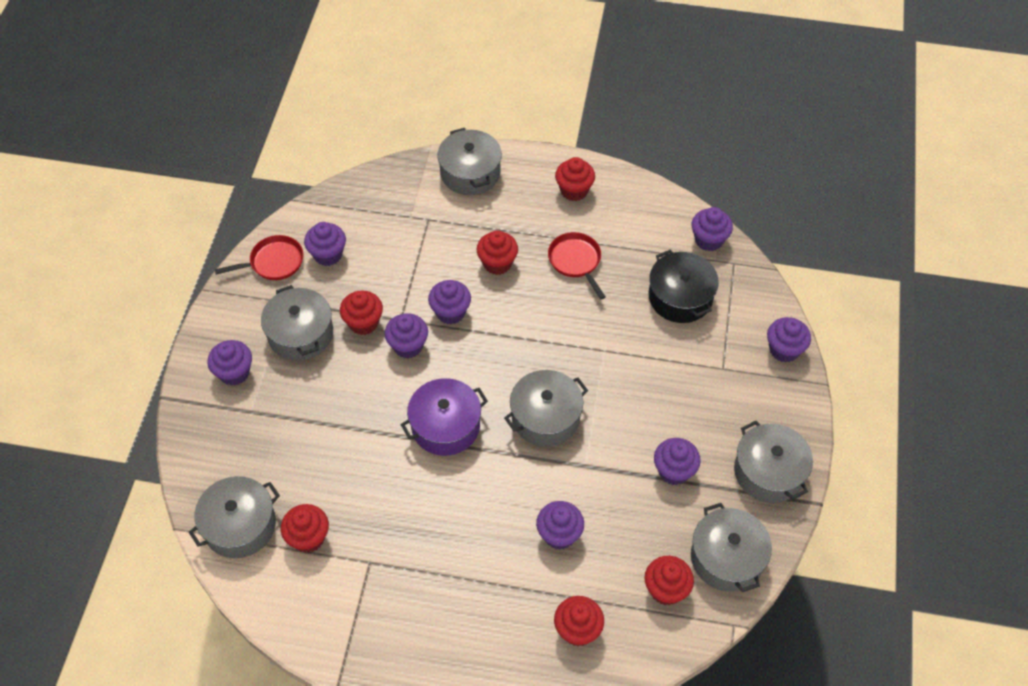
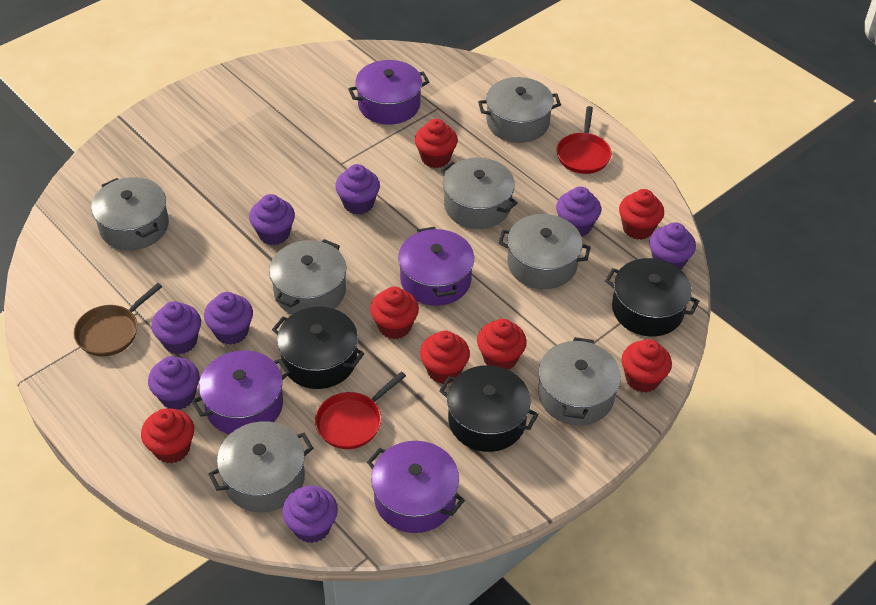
black pot: 1 -> 3
brown pan: 0 -> 1
grey pot: 6 -> 7
purple pot: 1 -> 4
red cupcake: 6 -> 7

